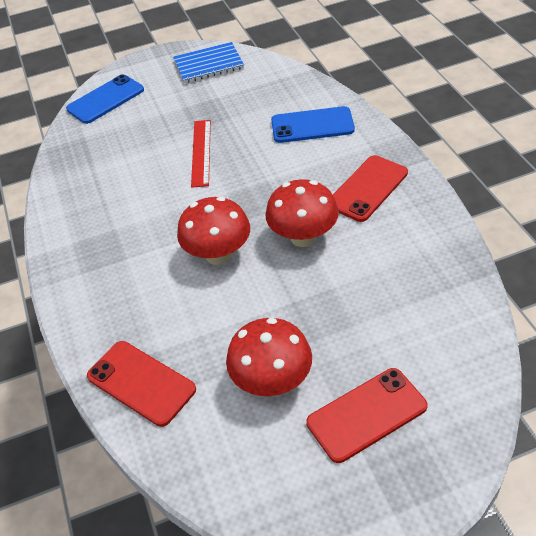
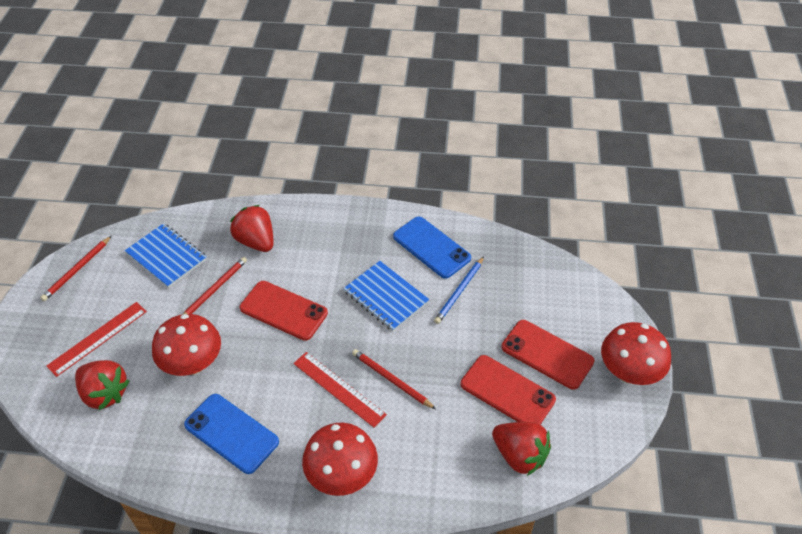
blue notebook: 1 -> 2
blue pencil: 0 -> 1
red pencil: 0 -> 3
red ruler: 1 -> 2
red strawberry: 0 -> 3

